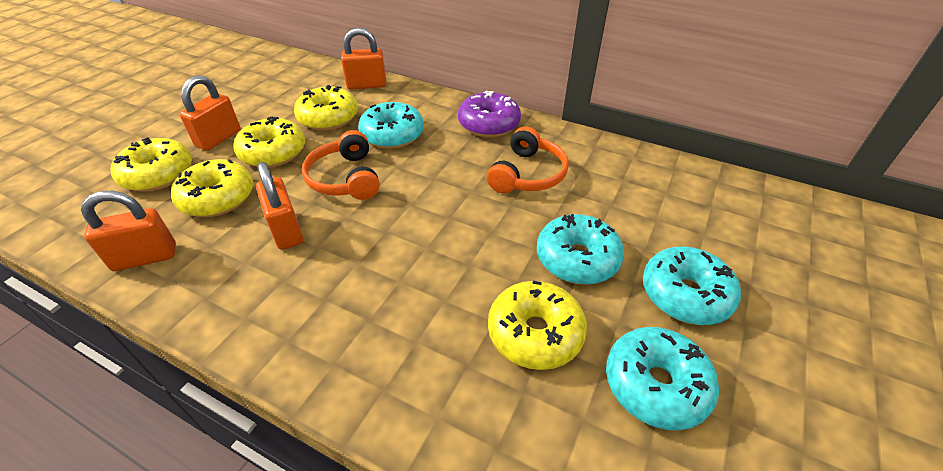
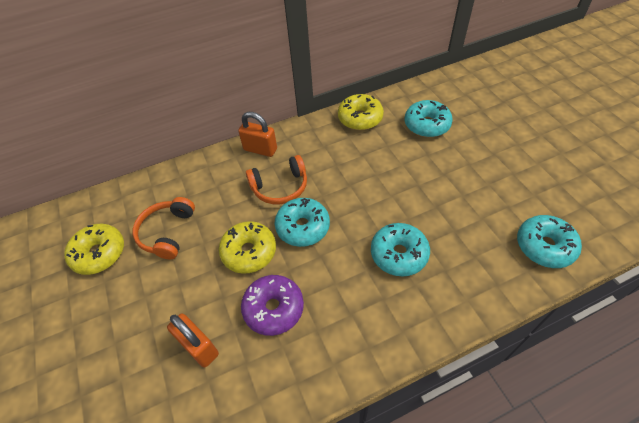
orange padlock: 4 -> 2
yellow donut: 5 -> 3

